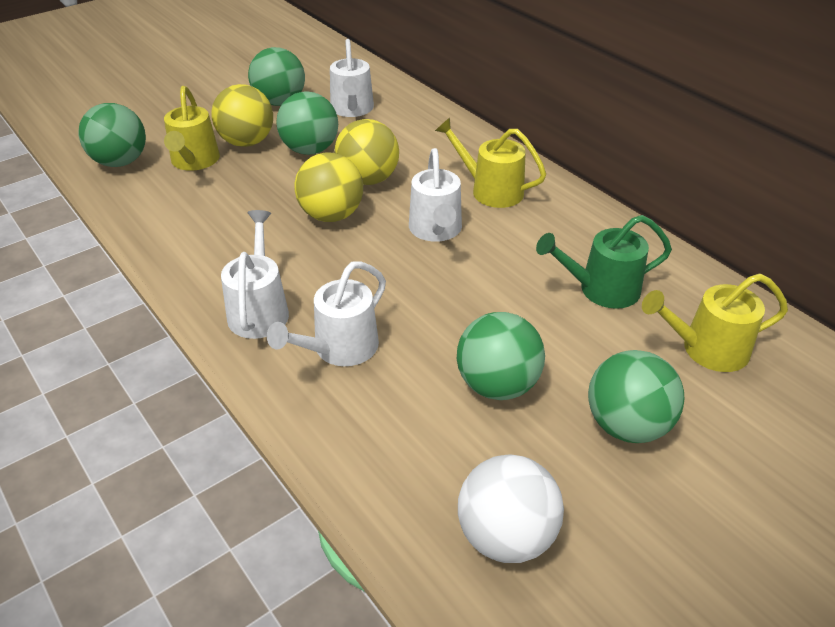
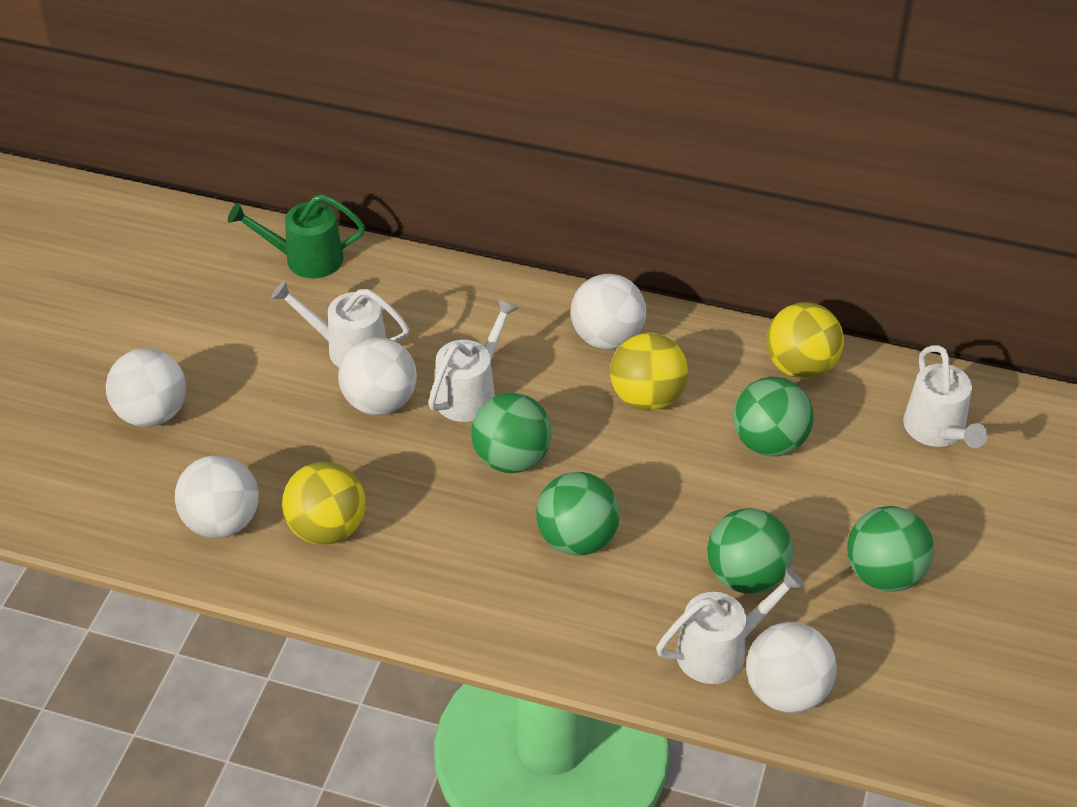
white ball: 1 -> 5
yellow watering can: 3 -> 0

